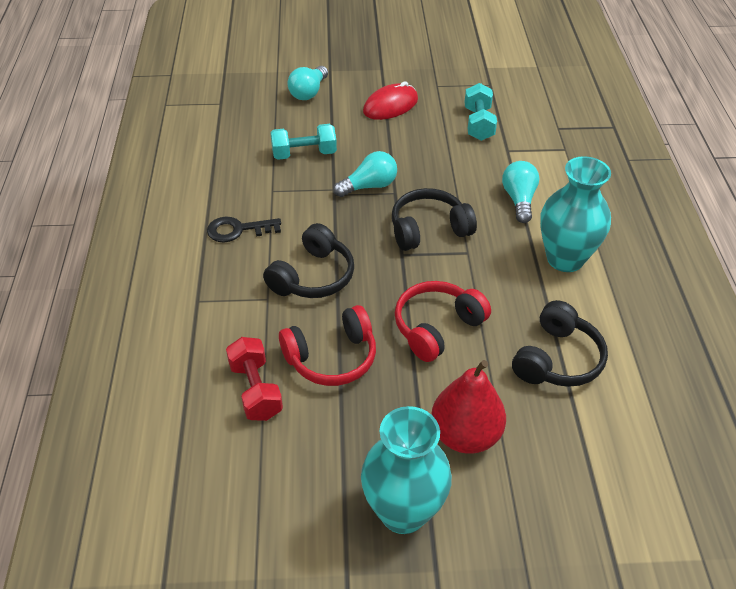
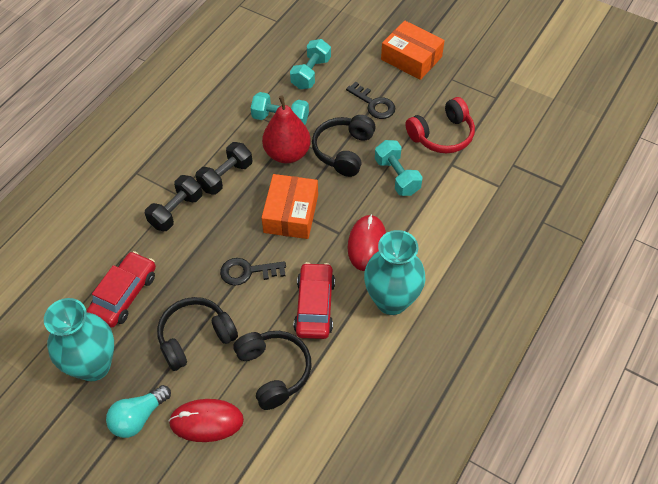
black dumbbell: 0 -> 2
black key: 1 -> 2
orange box: 0 -> 2
red car: 0 -> 2
red dumbbell: 1 -> 0
red headphones: 2 -> 1
red mouse: 1 -> 2
turquoise dumbbell: 2 -> 3
turquoise light bulb: 3 -> 1

